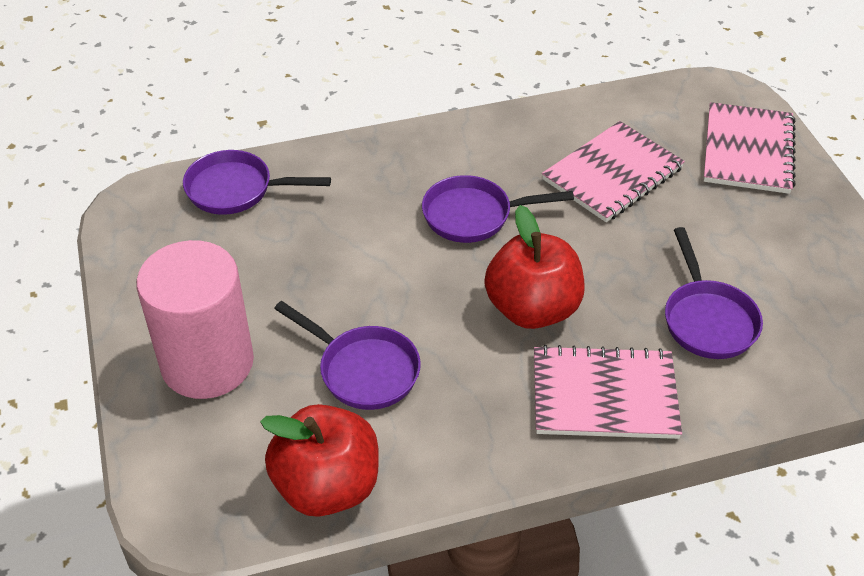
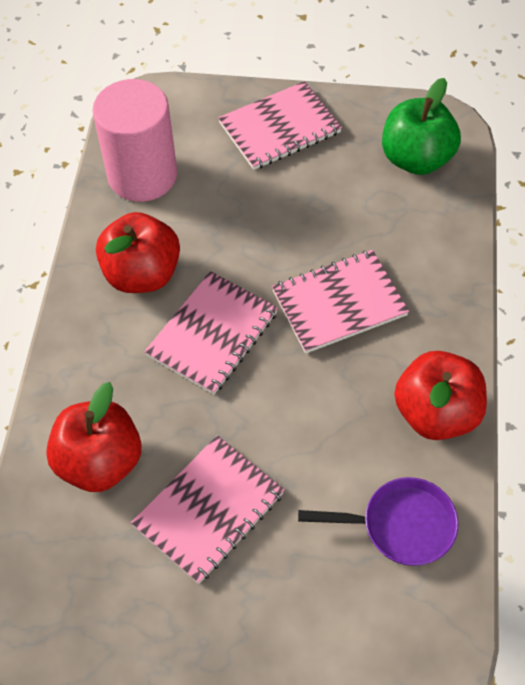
green apple: 0 -> 1
pink notebook: 3 -> 4
purple pan: 4 -> 1
red apple: 2 -> 3

